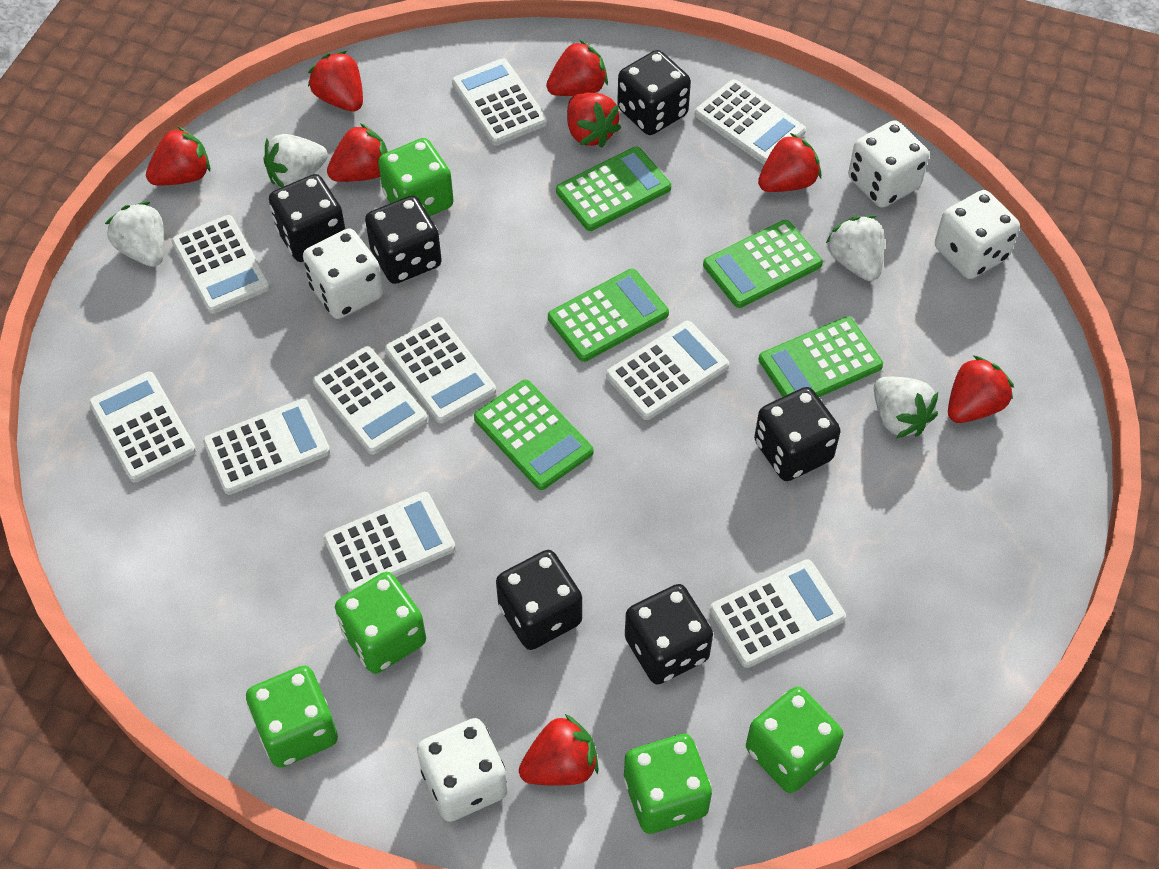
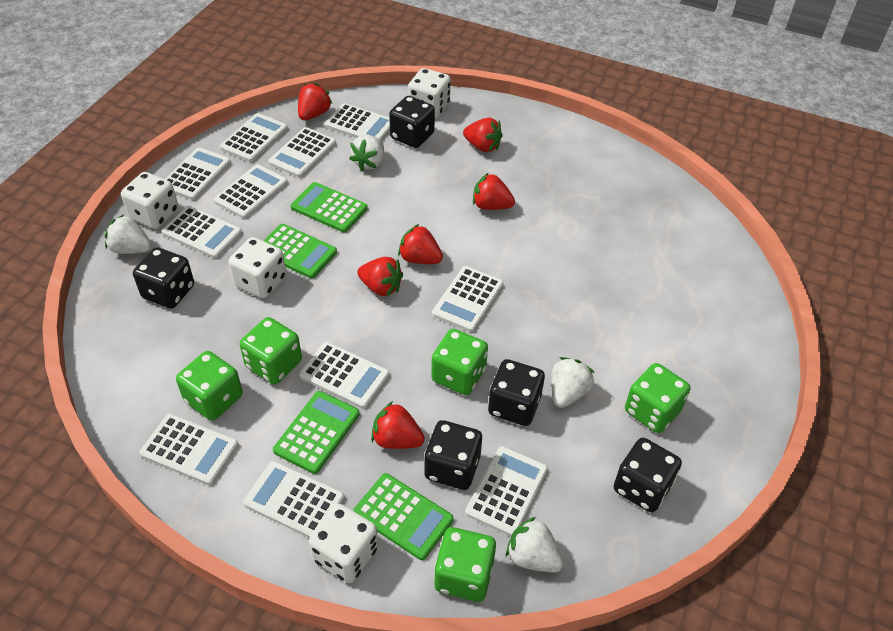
black dice: 6 -> 5
green calculator: 5 -> 4
red strawberry: 8 -> 6
white calculator: 10 -> 11

